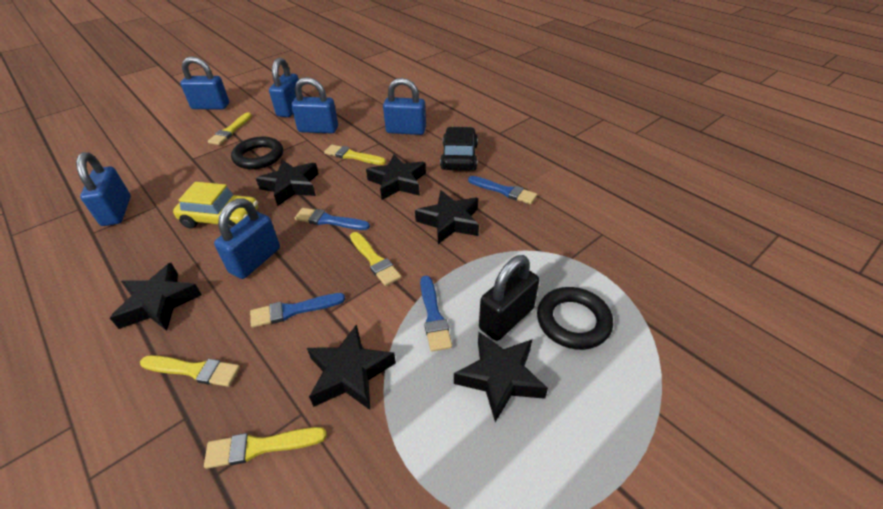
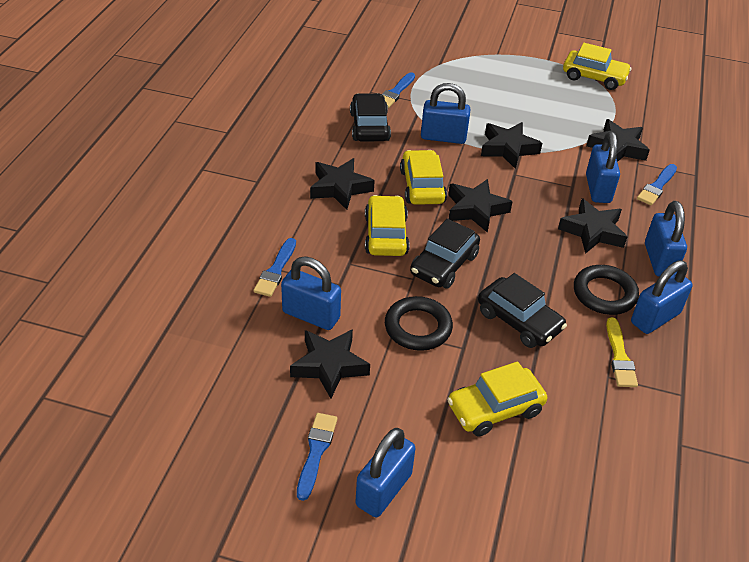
black car: 1 -> 3
black padlock: 1 -> 0
yellow brush: 5 -> 1
yellow car: 1 -> 4

